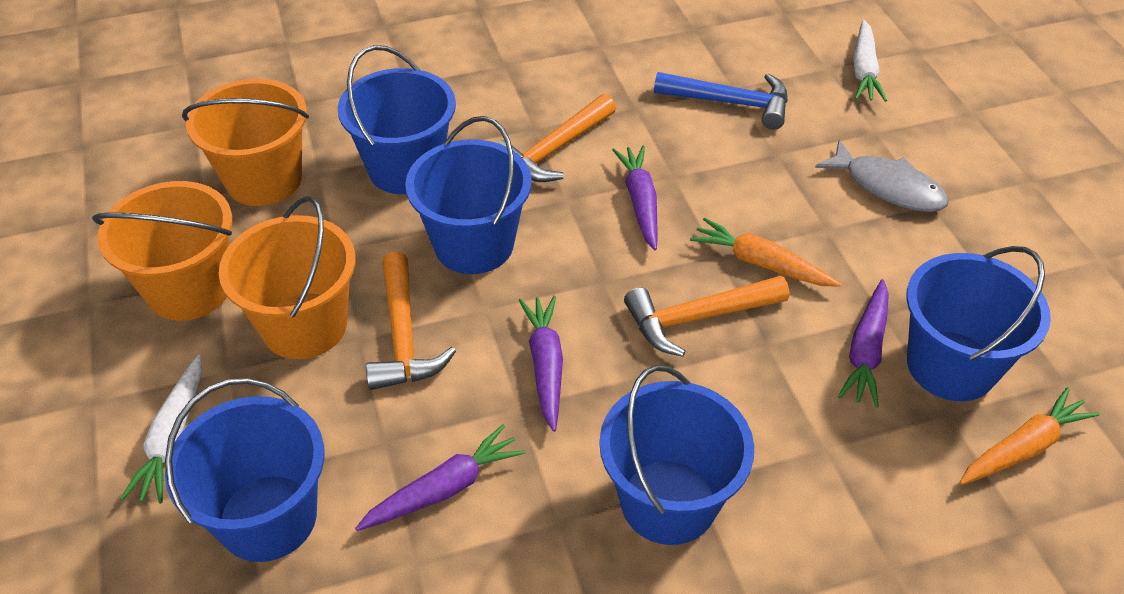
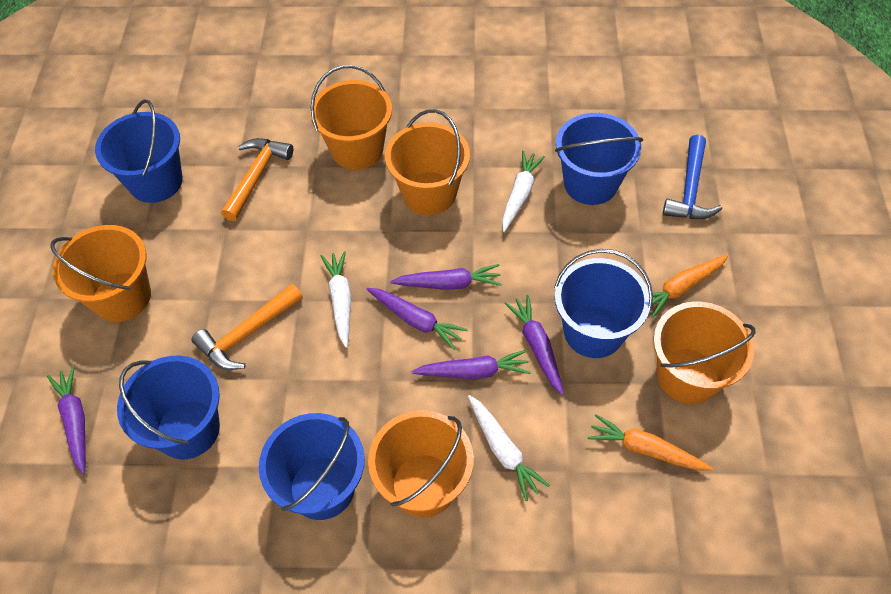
grey fish: 1 -> 0
orange bucket: 3 -> 5
orange hammer: 3 -> 2
purple carrot: 4 -> 5
white carrot: 2 -> 3

